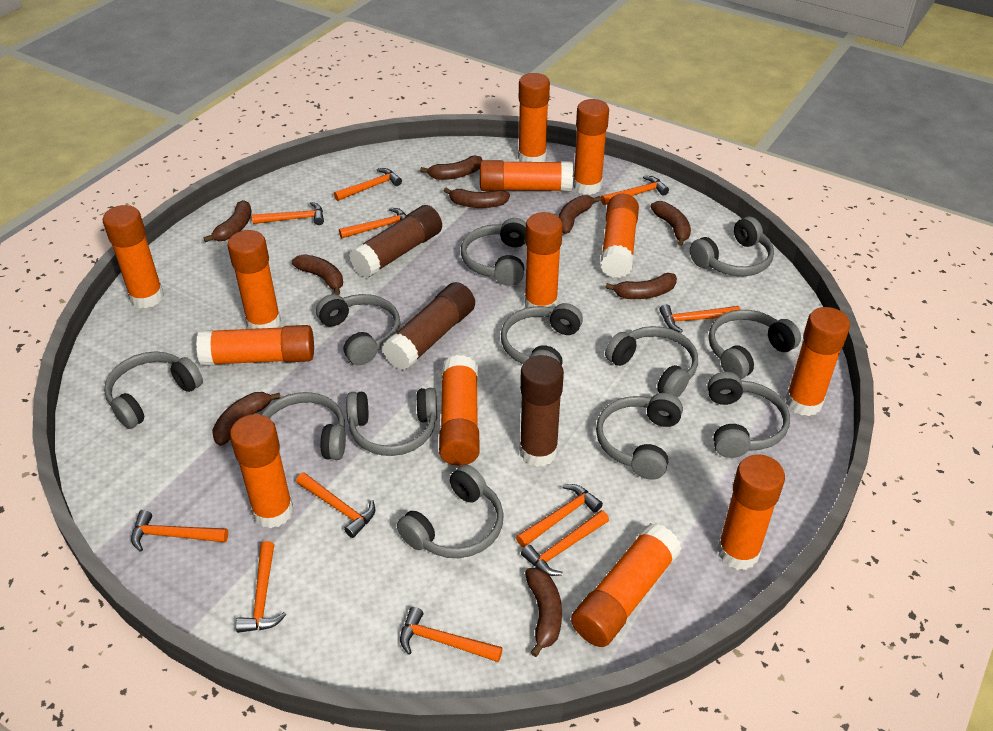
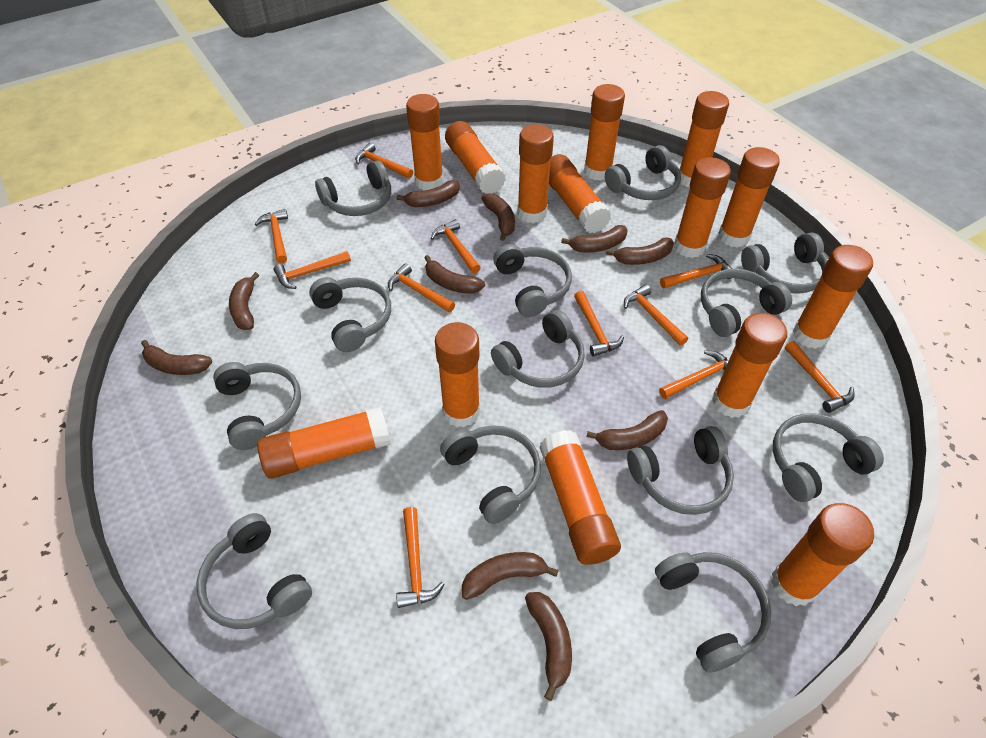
brown banana: 9 -> 10
brown glue stick: 3 -> 0
grey headphones: 12 -> 13
orange glue stick: 13 -> 14

